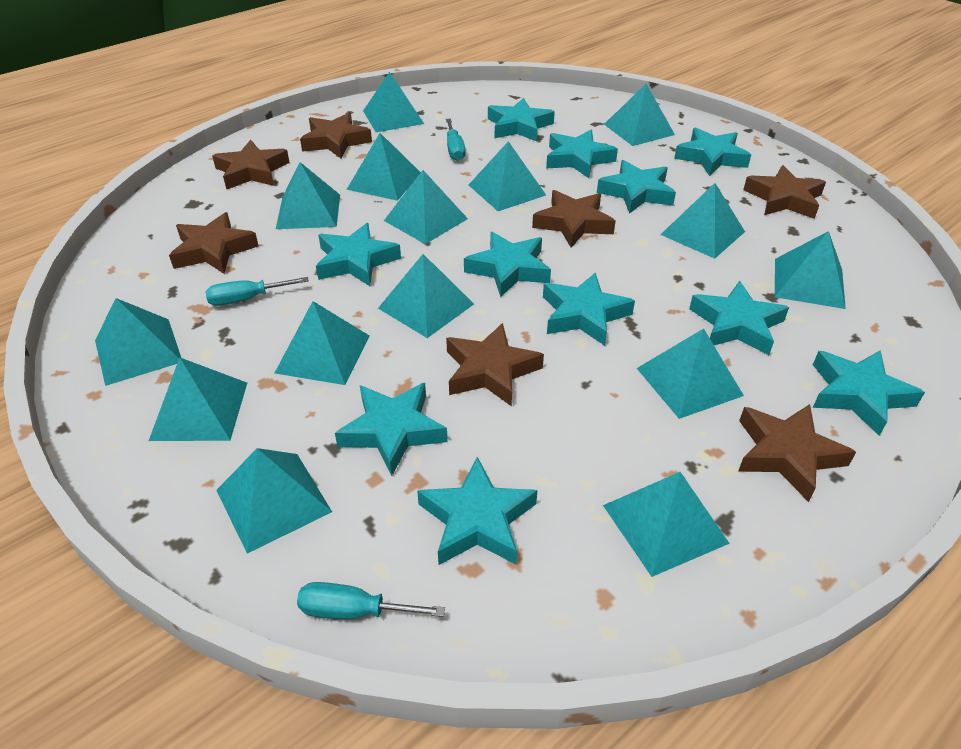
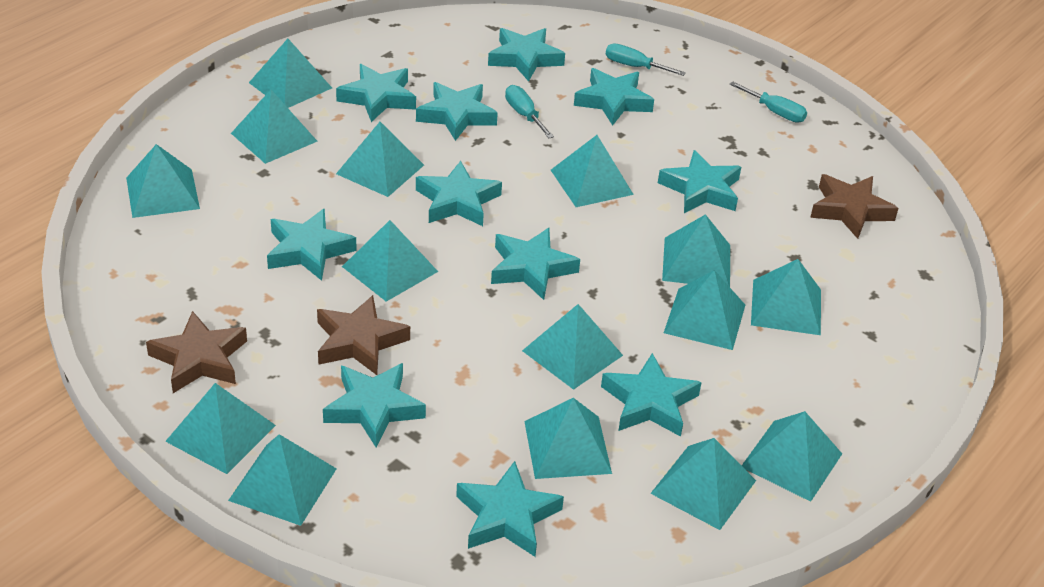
brown star: 7 -> 3

